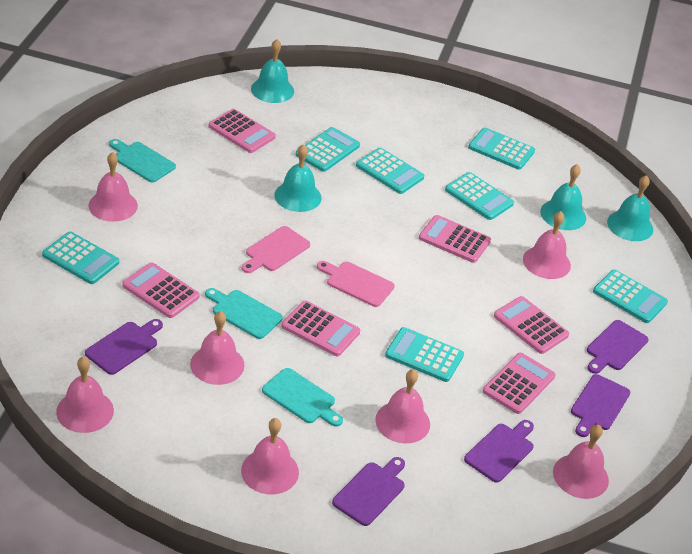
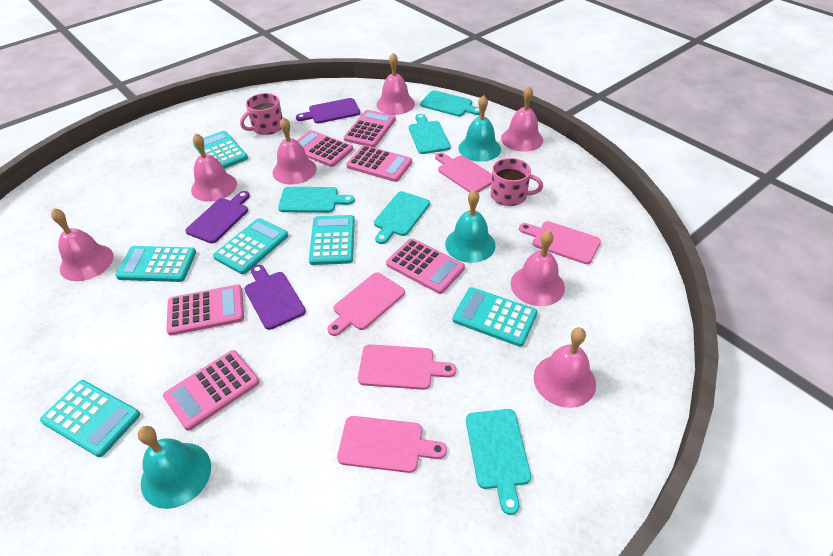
pink cutting board: 2 -> 5
pink mug: 0 -> 2
purple cutting board: 5 -> 3
turquoise bell: 4 -> 3
turquoise calculator: 7 -> 6
turquoise cutting board: 3 -> 5

